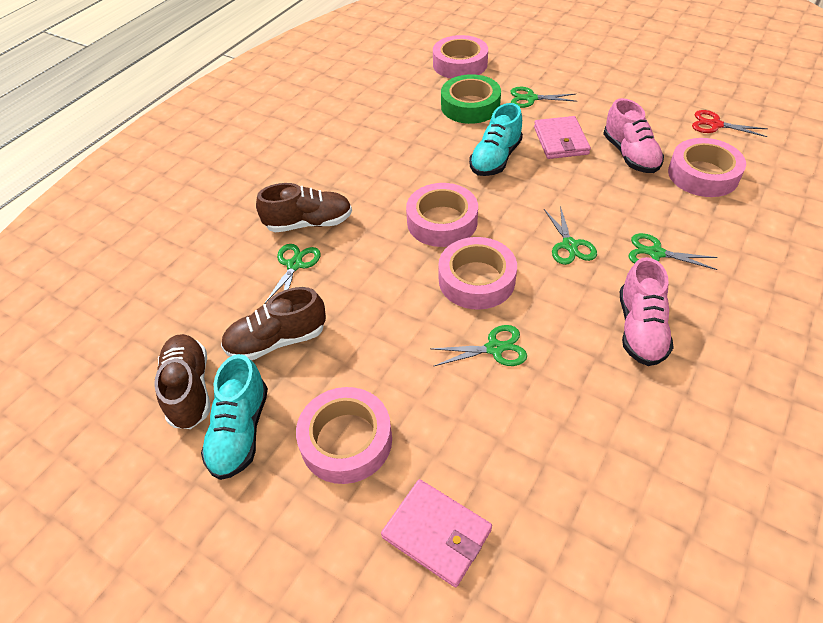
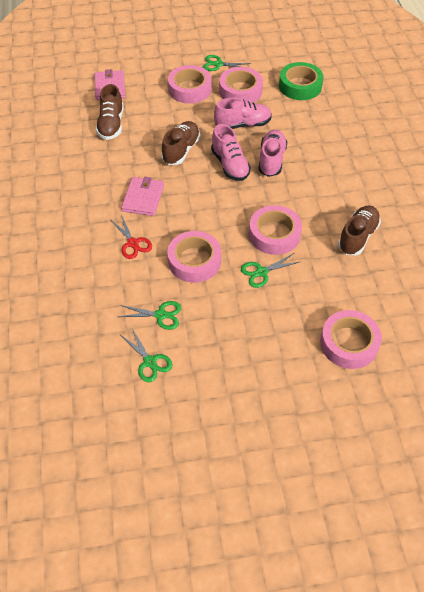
green scissors: 5 -> 4
pink shoe: 2 -> 3
turquoise shoe: 2 -> 0

